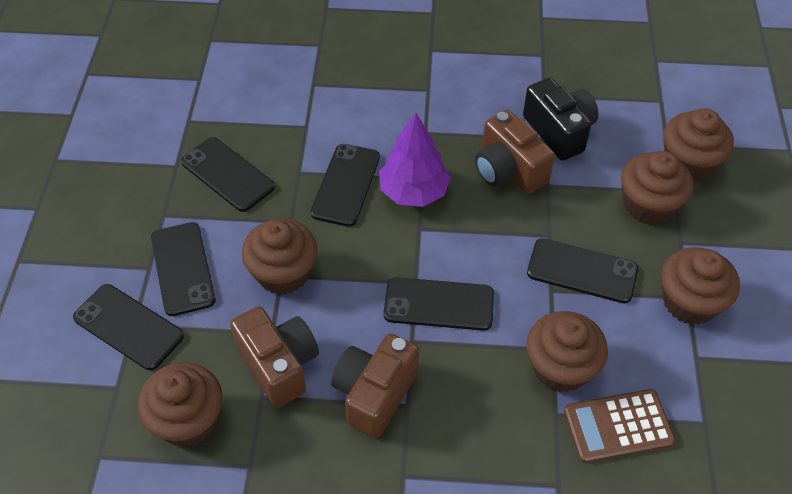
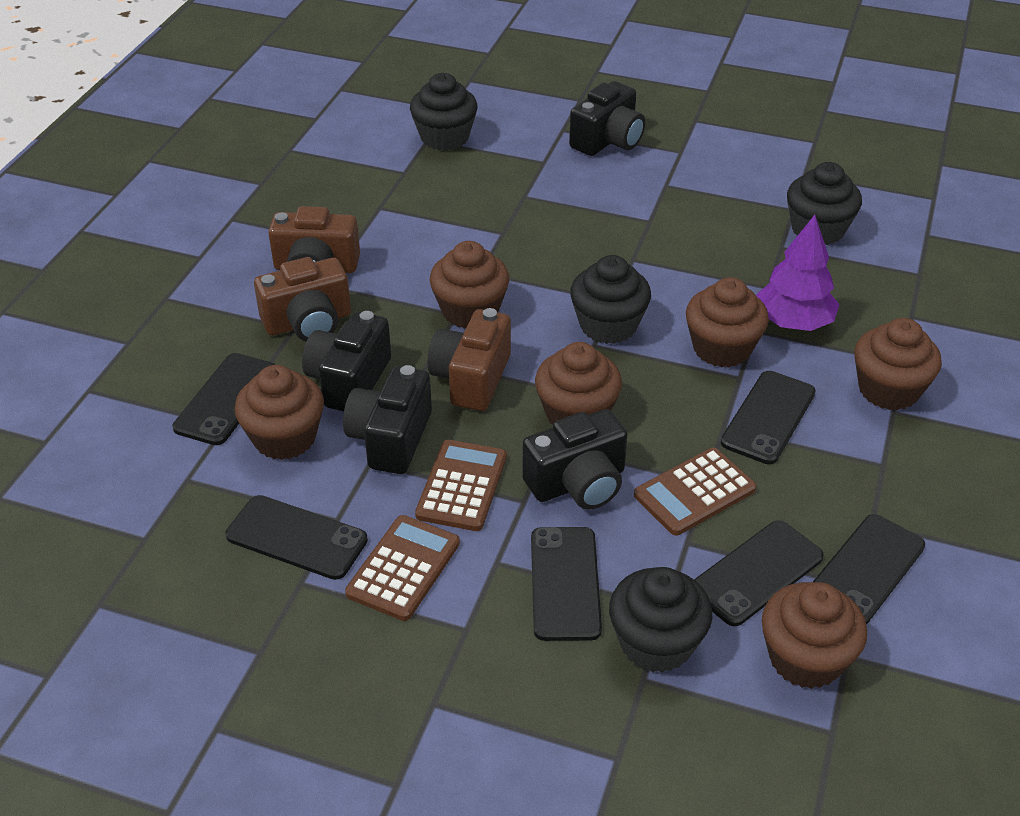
black camera: 1 -> 4
black cupcake: 0 -> 4
brown calculator: 1 -> 3

